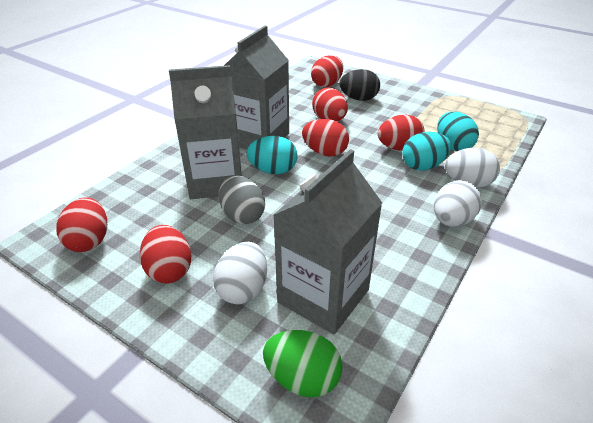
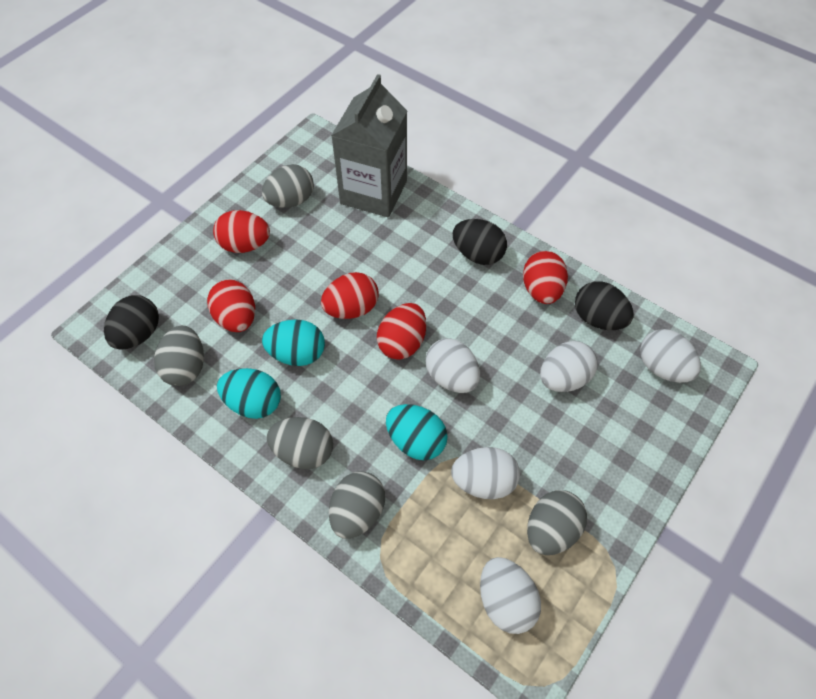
black egg: 1 -> 3
green egg: 1 -> 0
grey carton: 3 -> 1
grey egg: 1 -> 5
red egg: 6 -> 5
white egg: 3 -> 5

